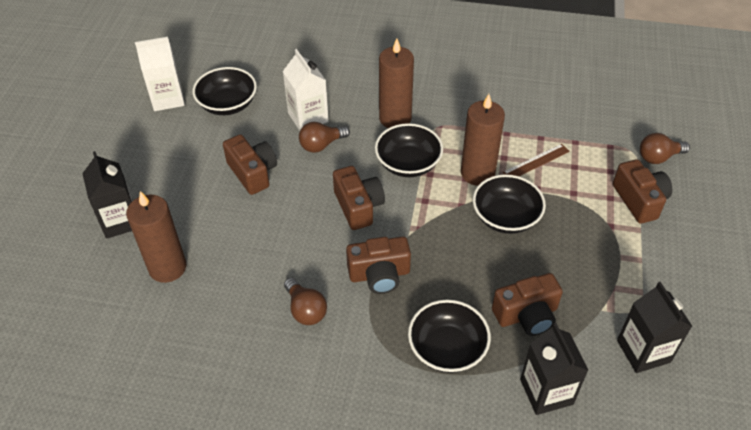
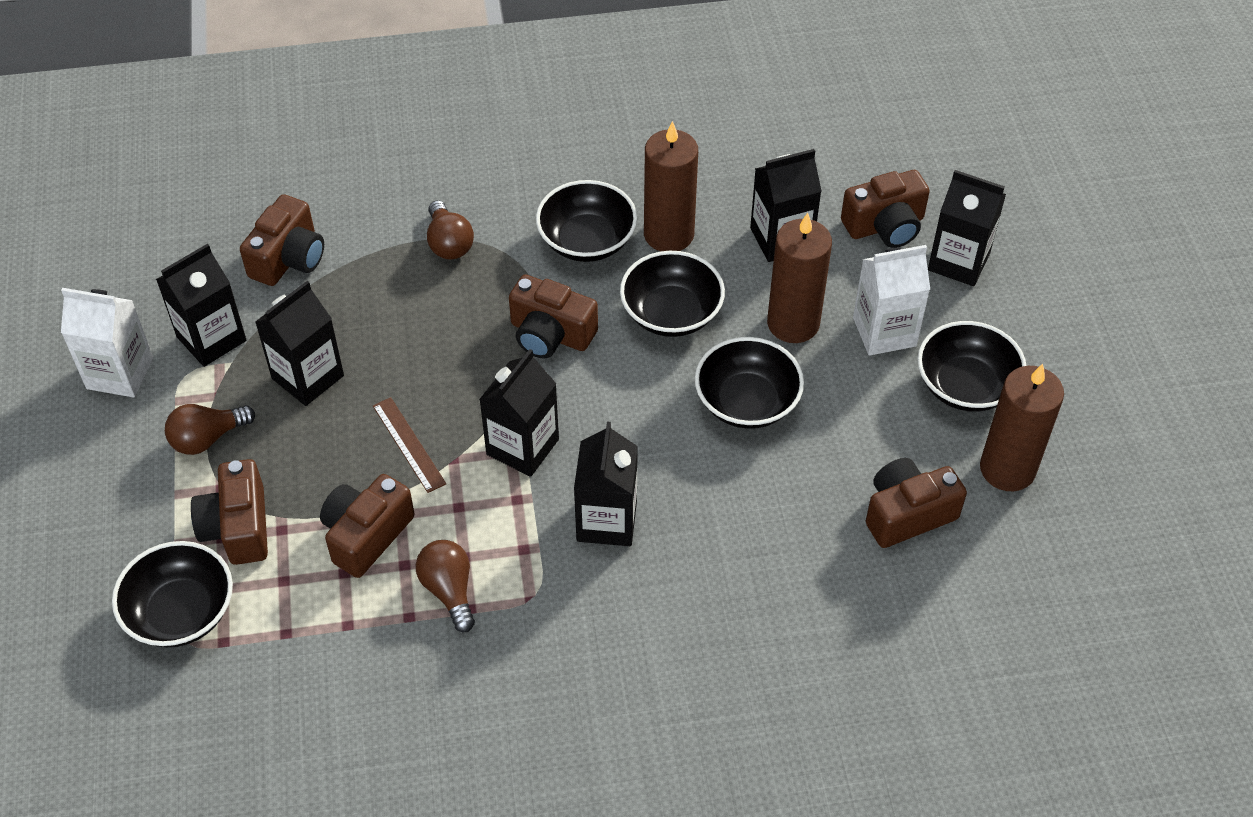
black bowl: 4 -> 5
black carton: 3 -> 6
brown camera: 5 -> 6

